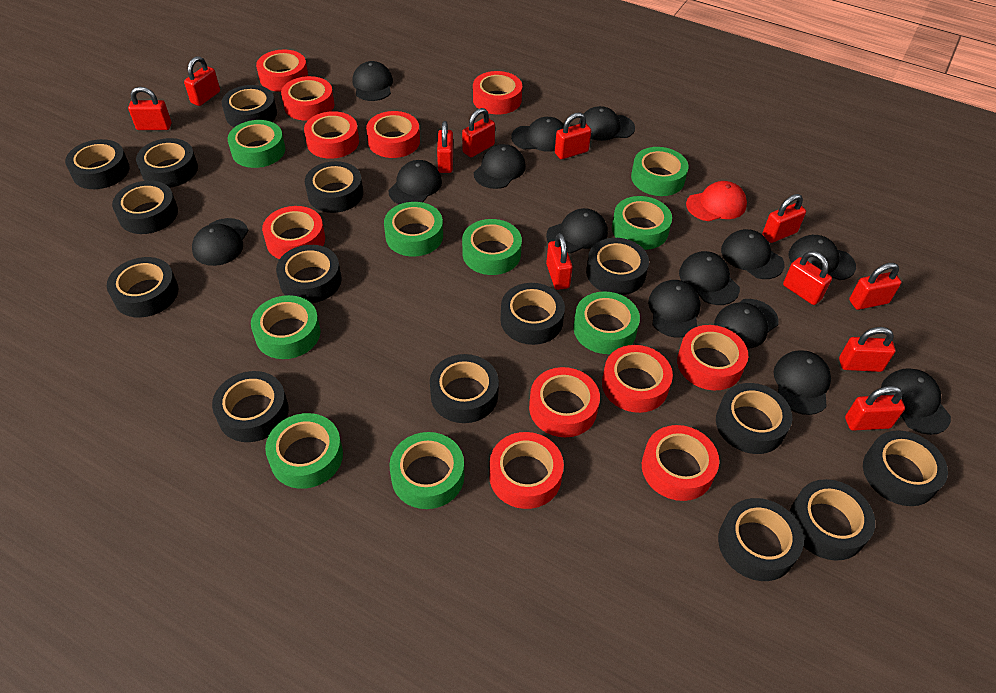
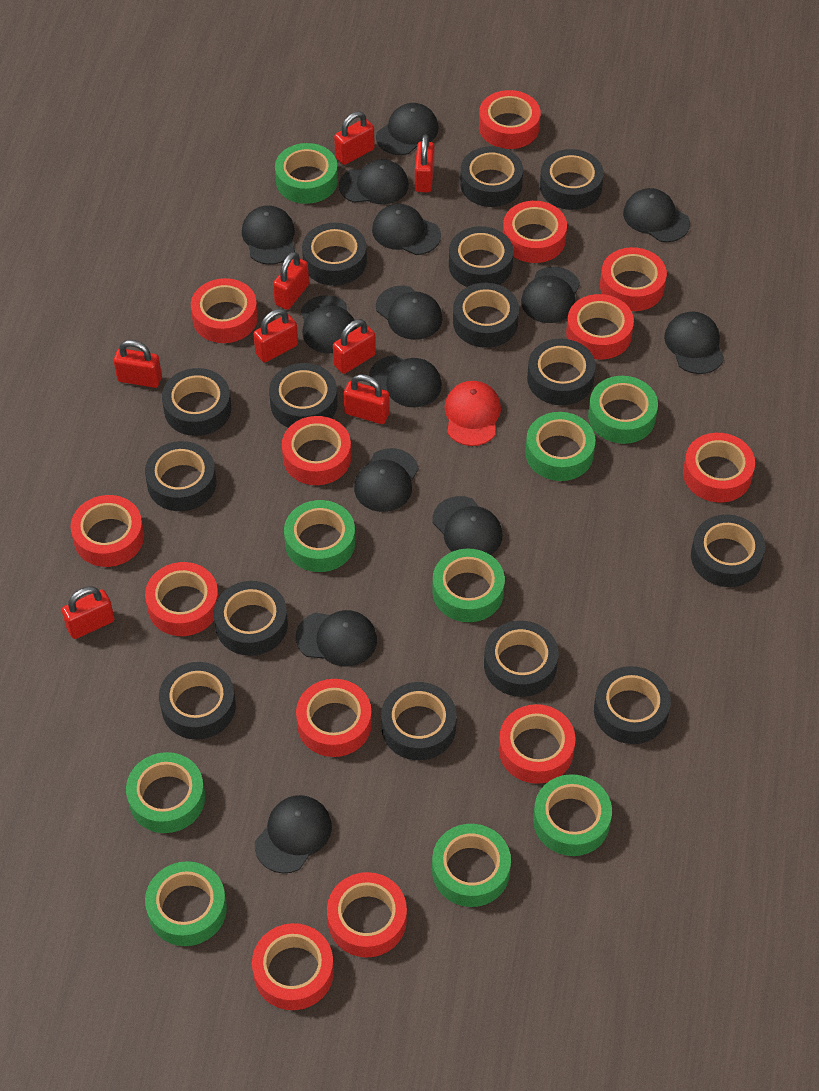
red padlock: 11 -> 8
red tape: 11 -> 13

